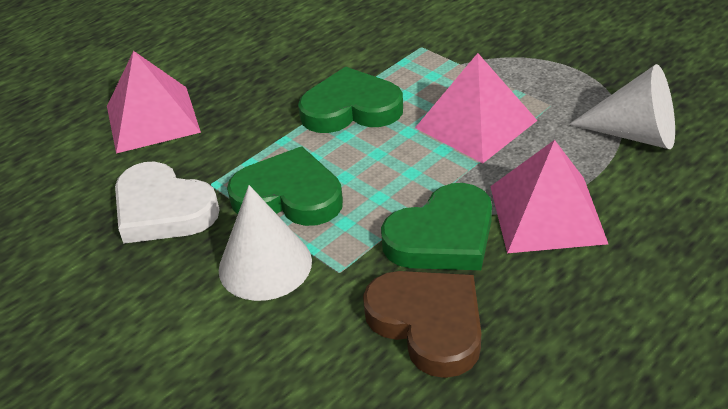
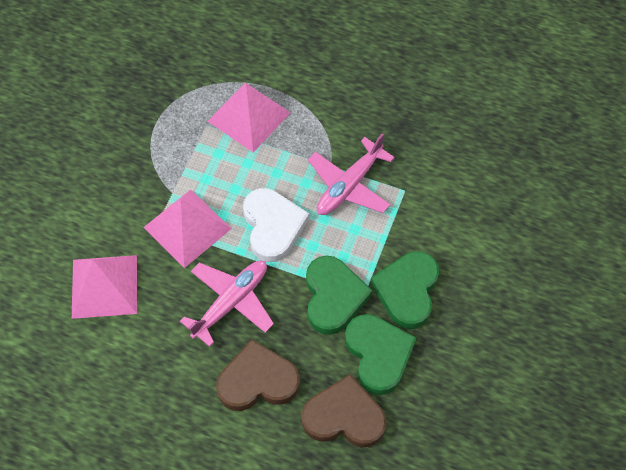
brown heart: 1 -> 2
pink plane: 0 -> 2
white cone: 2 -> 0

